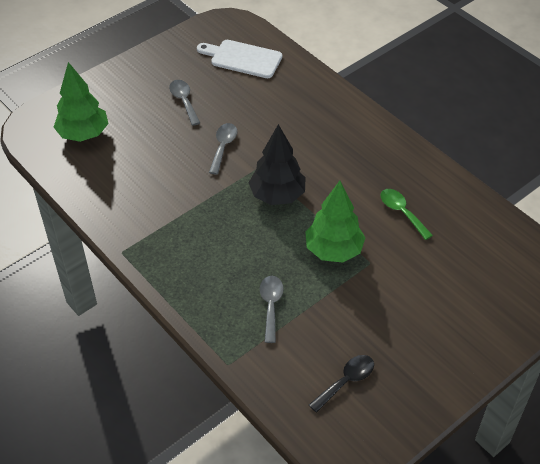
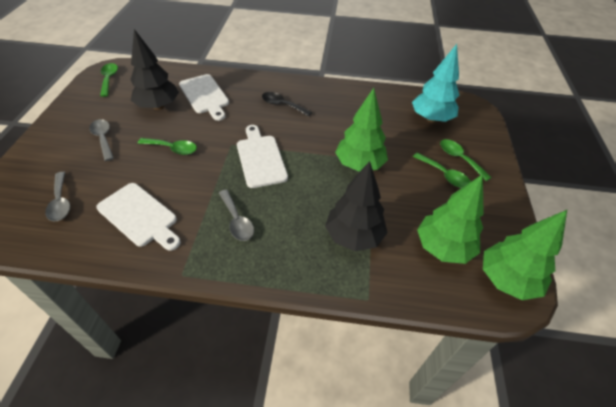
black tree: 1 -> 2
green spoon: 1 -> 4
green tree: 2 -> 3
turquoise tree: 0 -> 1
white cutting board: 1 -> 3

